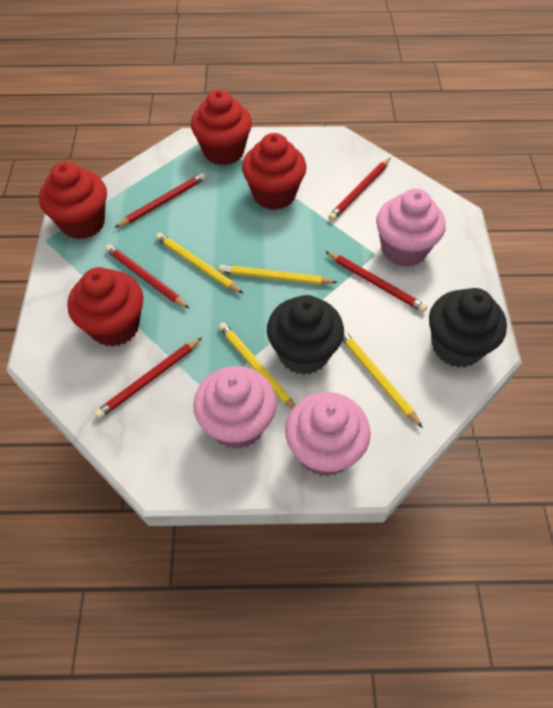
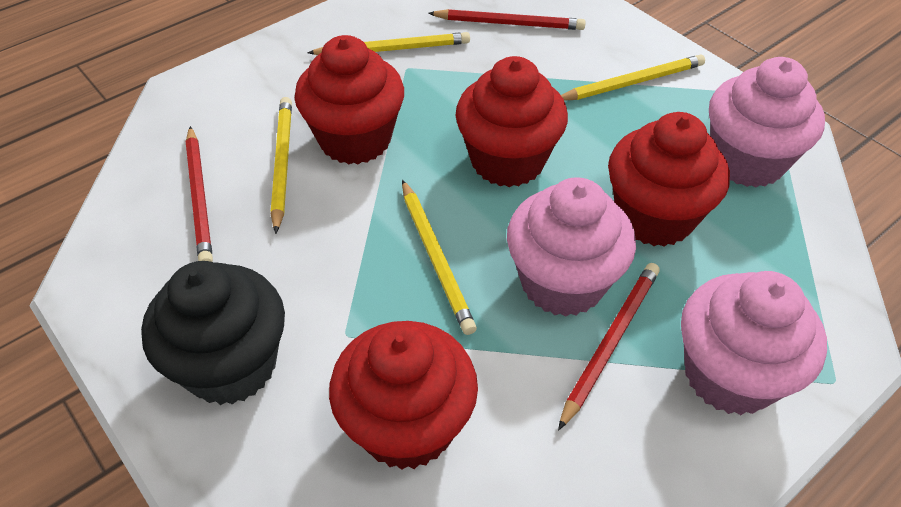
black cupcake: 2 -> 1
red pencil: 5 -> 3

